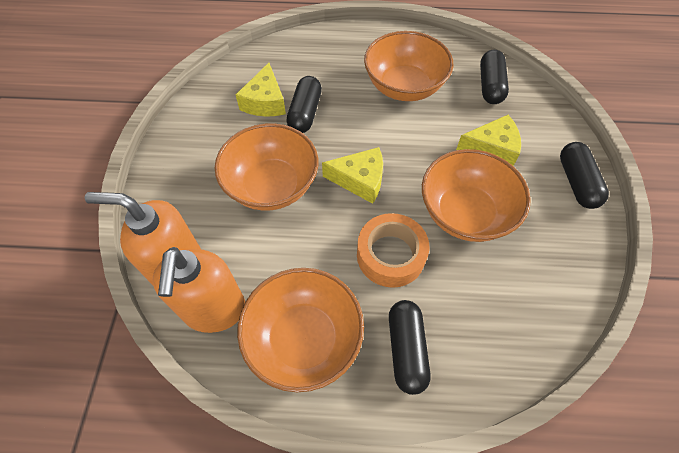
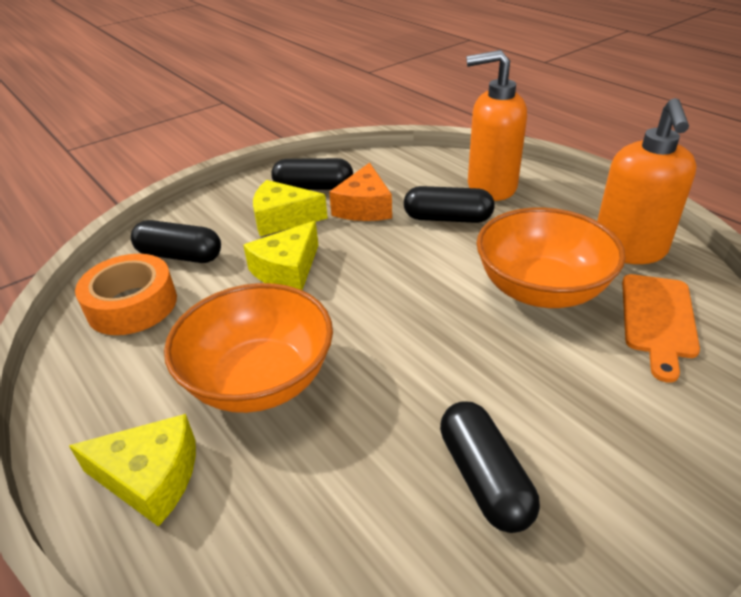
orange bowl: 4 -> 2
orange cheese: 0 -> 1
orange cutting board: 0 -> 1

